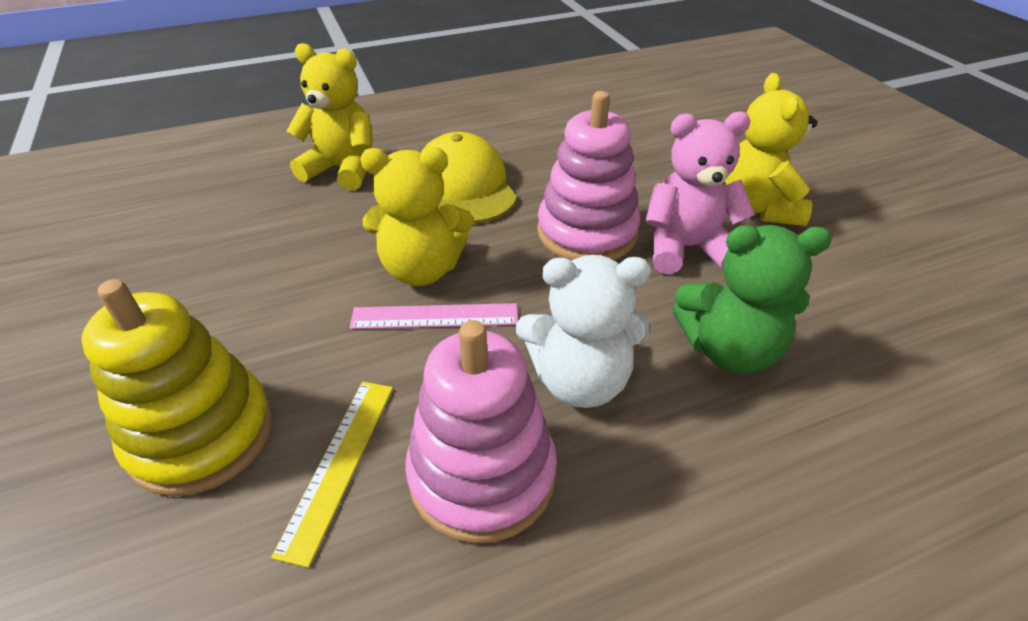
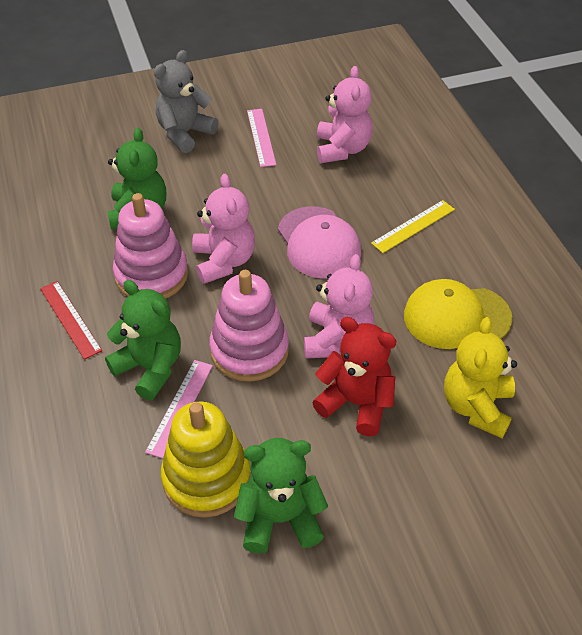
green teddy bear: 1 -> 3
grey teddy bear: 0 -> 1
pink cap: 0 -> 1
pink ruler: 1 -> 2
pink teddy bear: 1 -> 3
red ruler: 0 -> 1
red teddy bear: 0 -> 1
white teddy bear: 1 -> 0
yellow teddy bear: 3 -> 1

